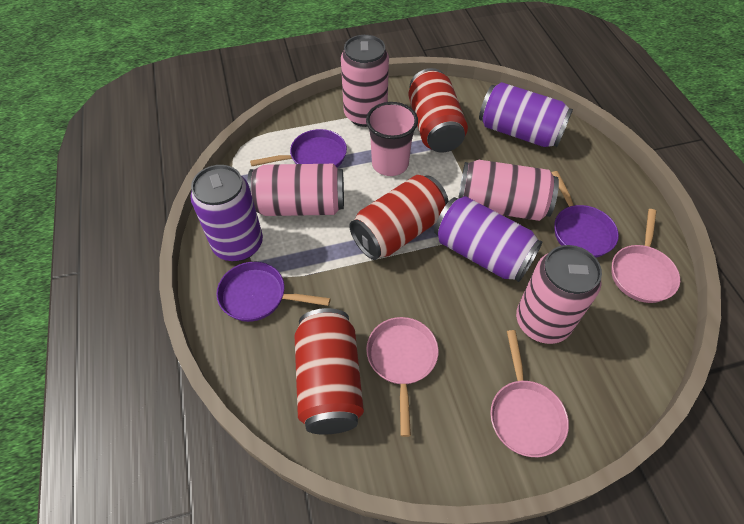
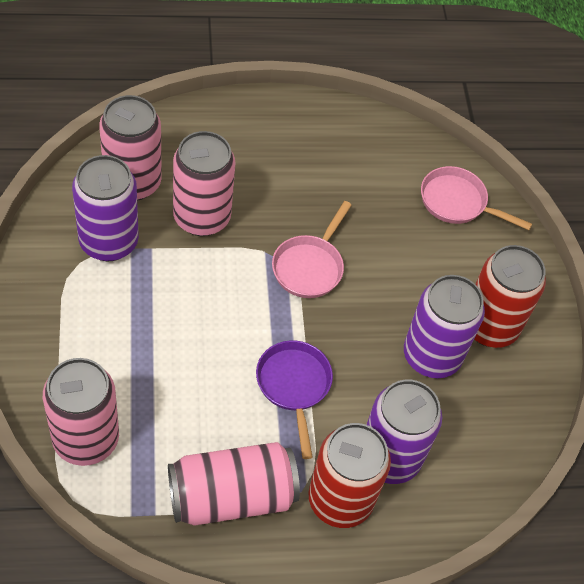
pink cup: 1 -> 0
pink pan: 3 -> 2
purple pan: 3 -> 1
red can: 3 -> 2

